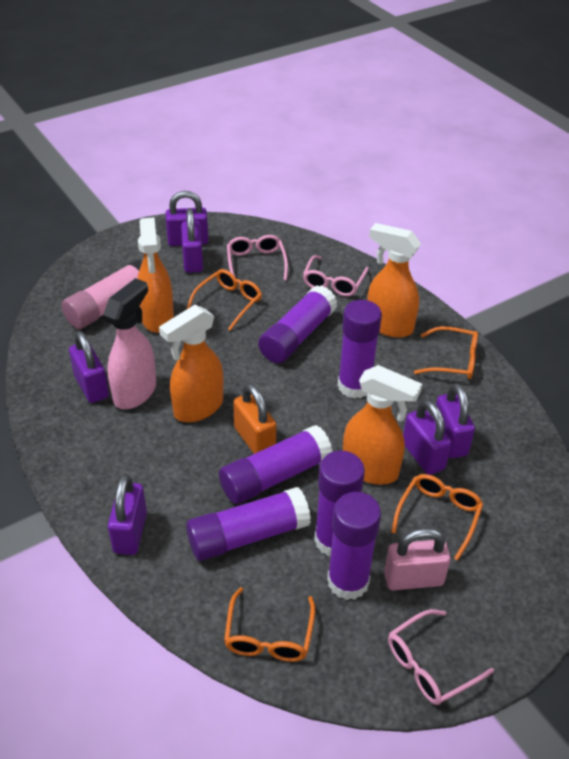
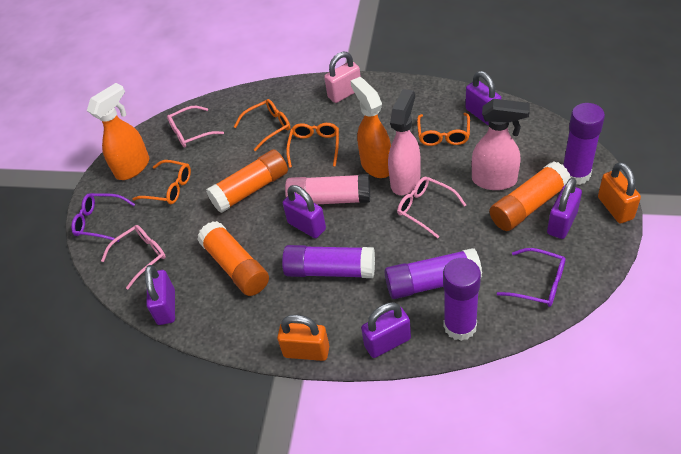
orange glue stick: 0 -> 3
orange padlock: 1 -> 2
orange spray bottle: 4 -> 2
pink spray bottle: 1 -> 2
purple glasses: 0 -> 2
purple glue stick: 6 -> 4
purple padlock: 6 -> 5

